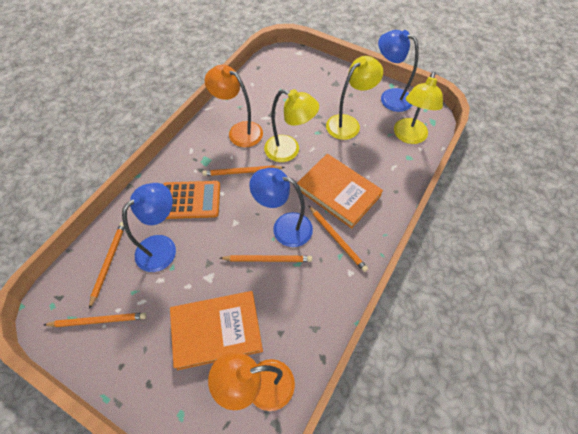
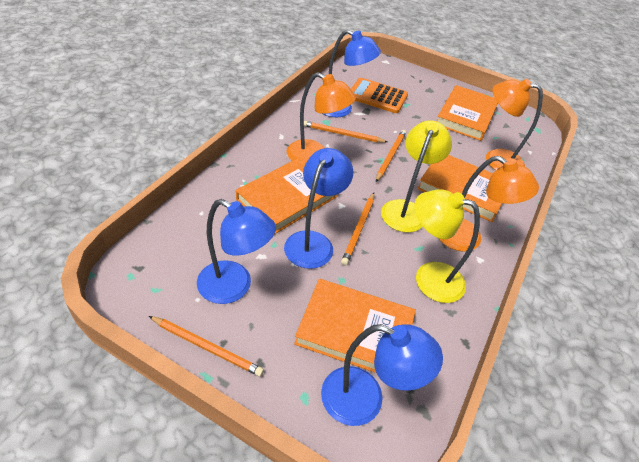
blue lamp: 3 -> 4
orange book: 2 -> 4
orange lamp: 2 -> 3
orange pencil: 5 -> 4
yellow lamp: 3 -> 2

